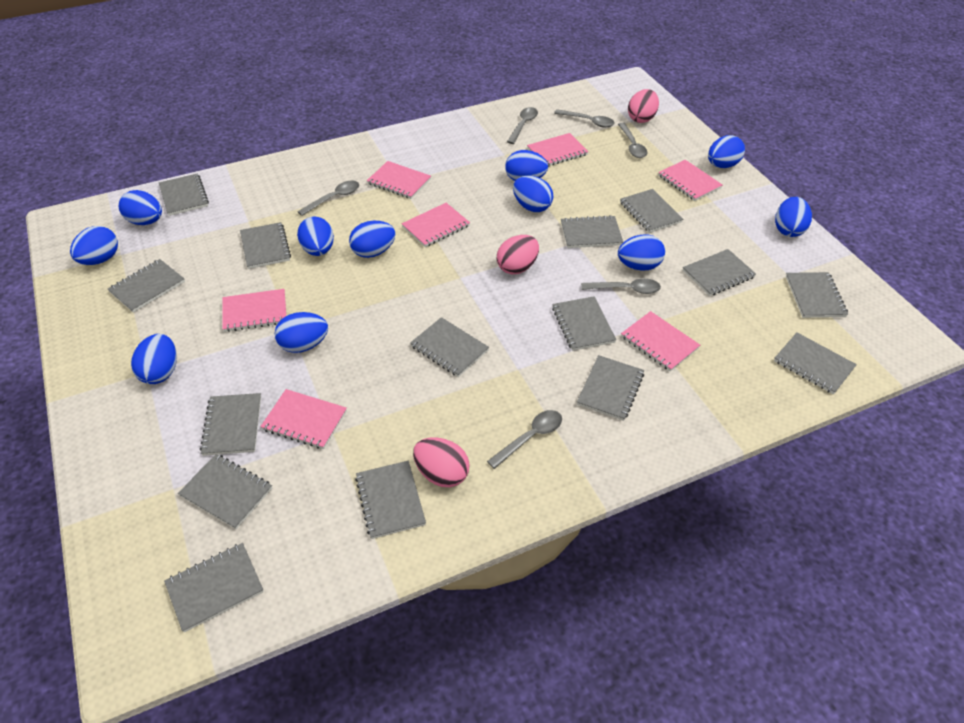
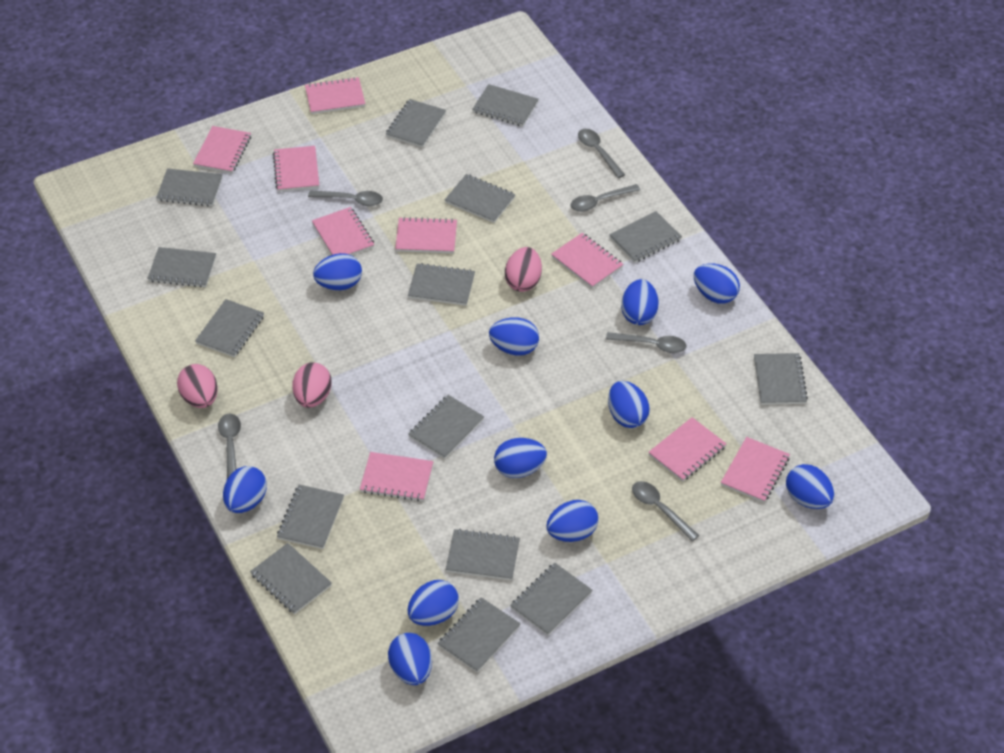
pink notebook: 7 -> 9

